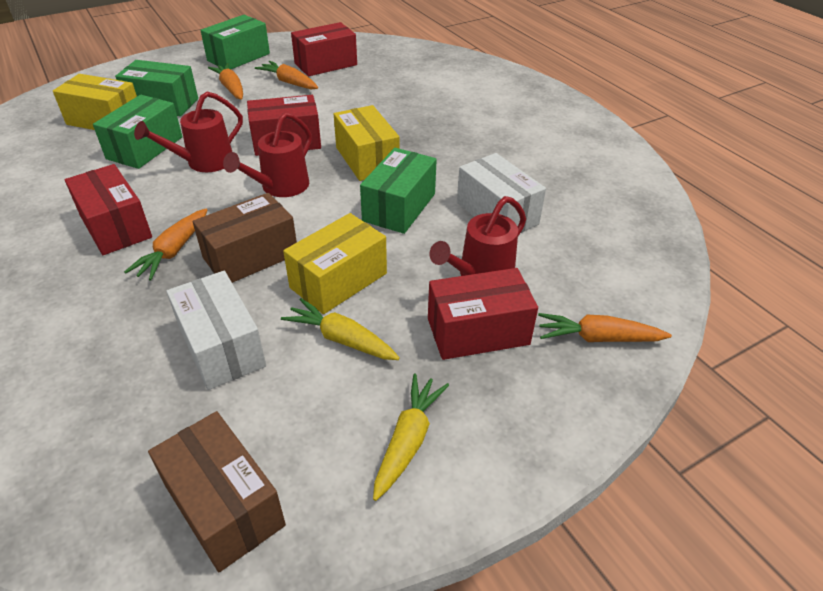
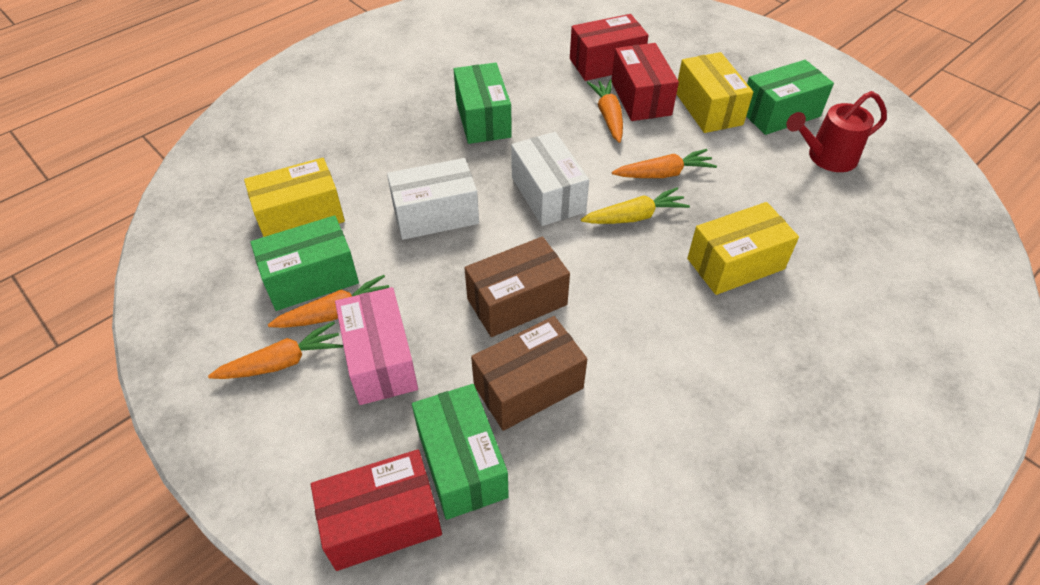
pink box: 0 -> 1
red box: 4 -> 3
red watering can: 3 -> 1
yellow carrot: 2 -> 1

